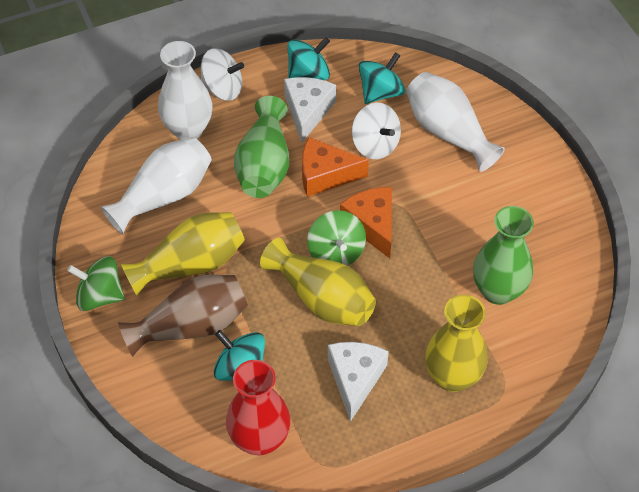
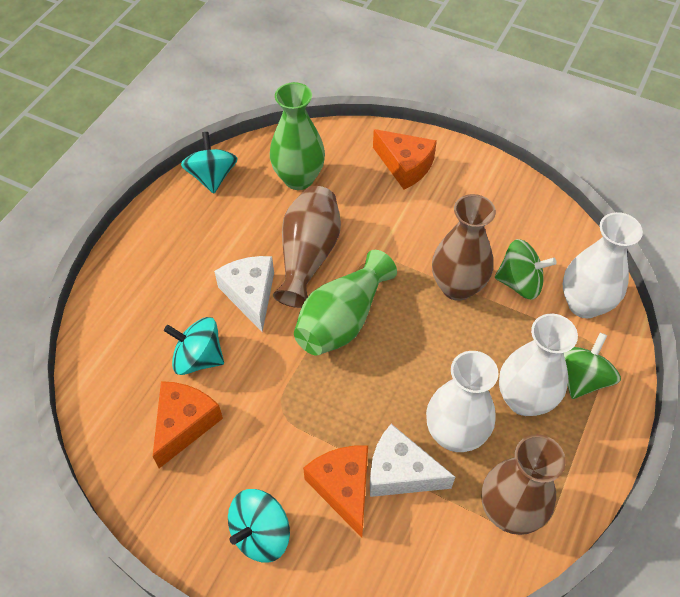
brown vase: 1 -> 3
orange cheese: 2 -> 3
red vase: 1 -> 0
white spinning top: 2 -> 0
yellow vase: 3 -> 0

